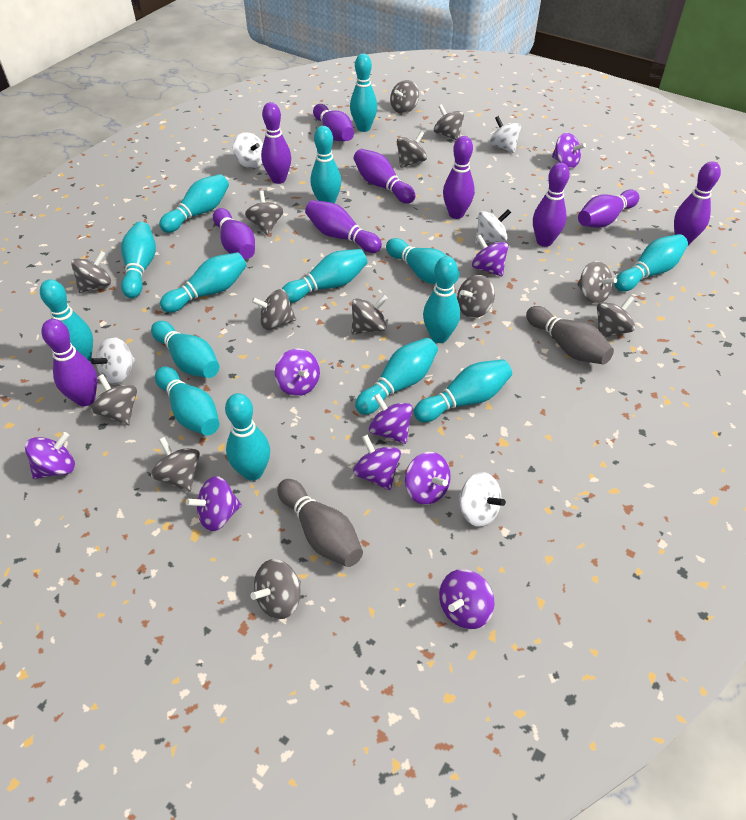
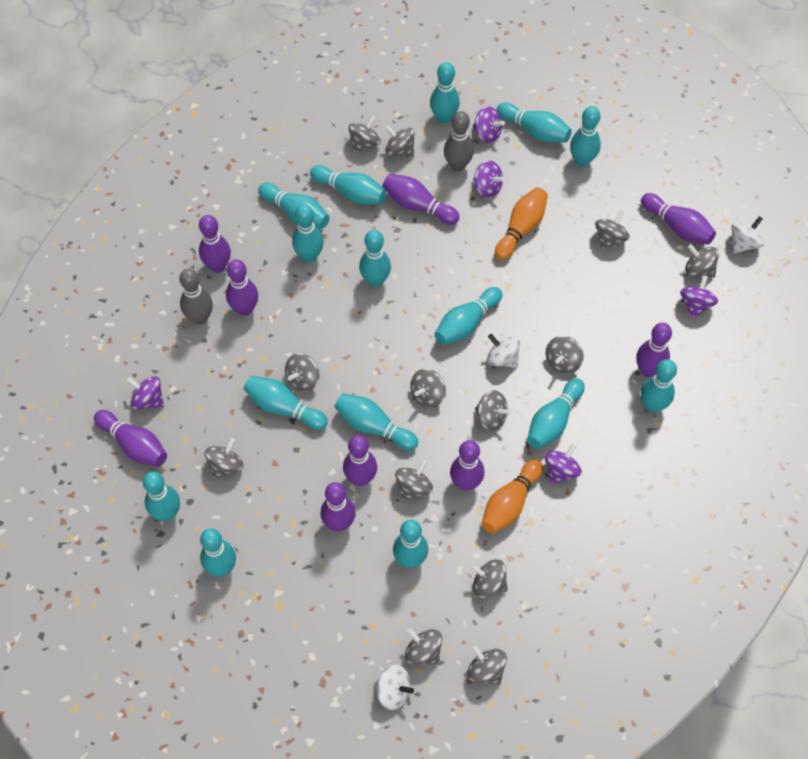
orange bowling pin: 0 -> 2
purple bowling pin: 10 -> 9
purple spinning top: 9 -> 5
white spinning top: 5 -> 3

